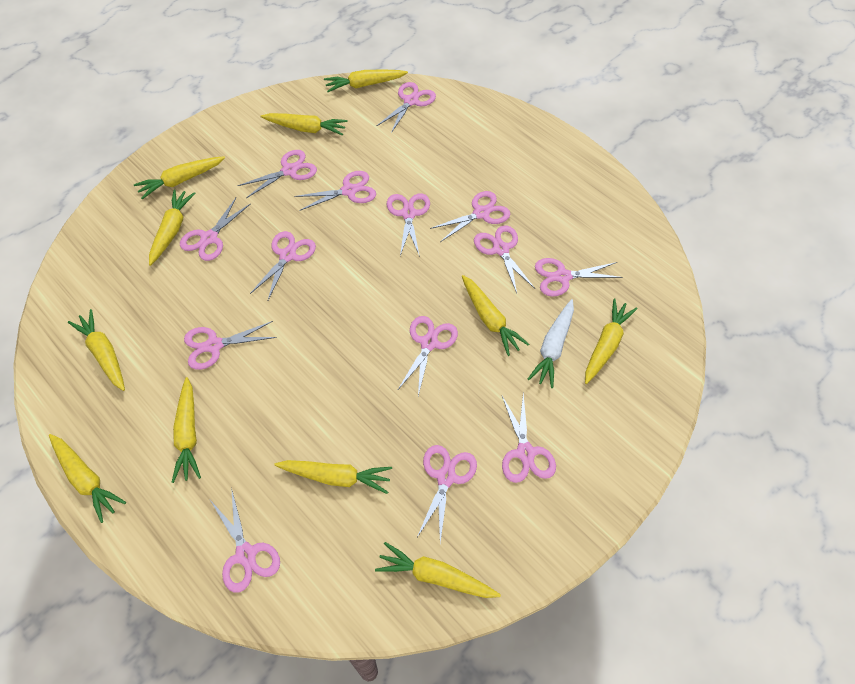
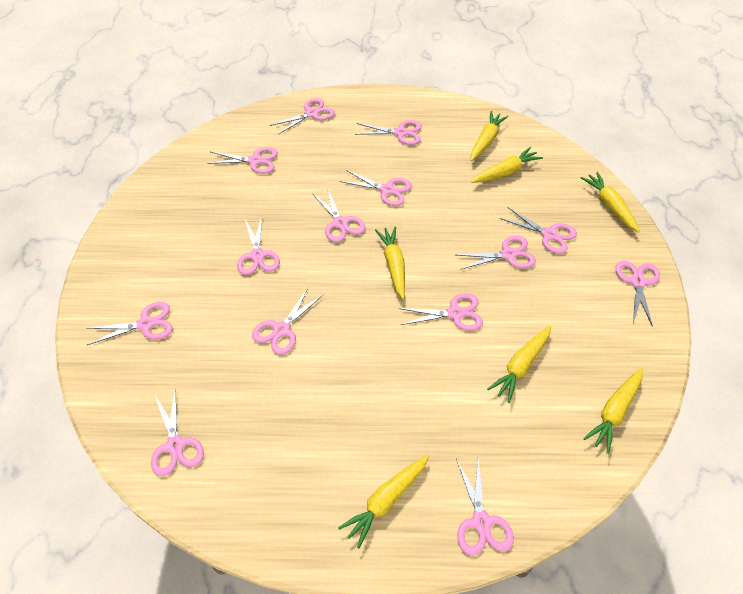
white carrot: 1 -> 0
yellow carrot: 11 -> 7

